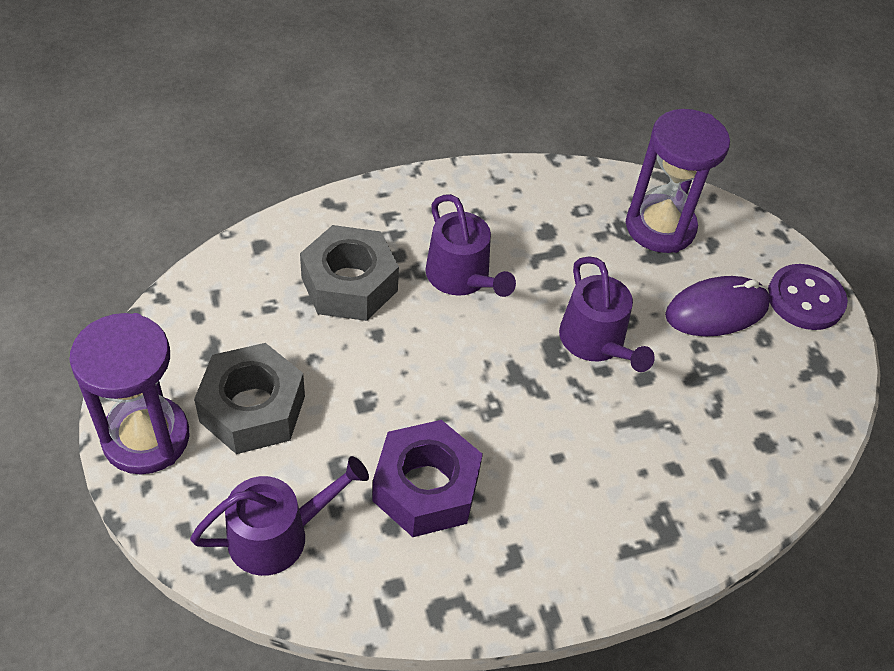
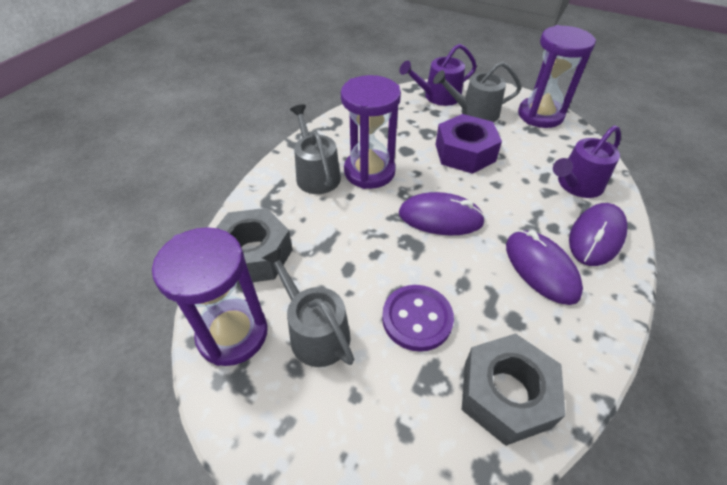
grey watering can: 0 -> 3
purple hourglass: 2 -> 3
purple mouse: 1 -> 3
purple watering can: 3 -> 2

